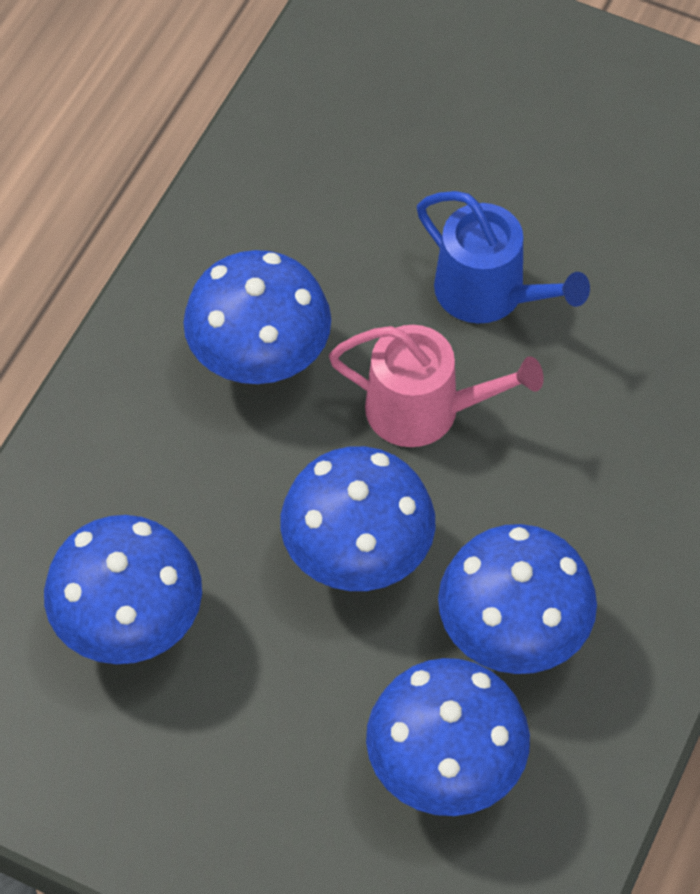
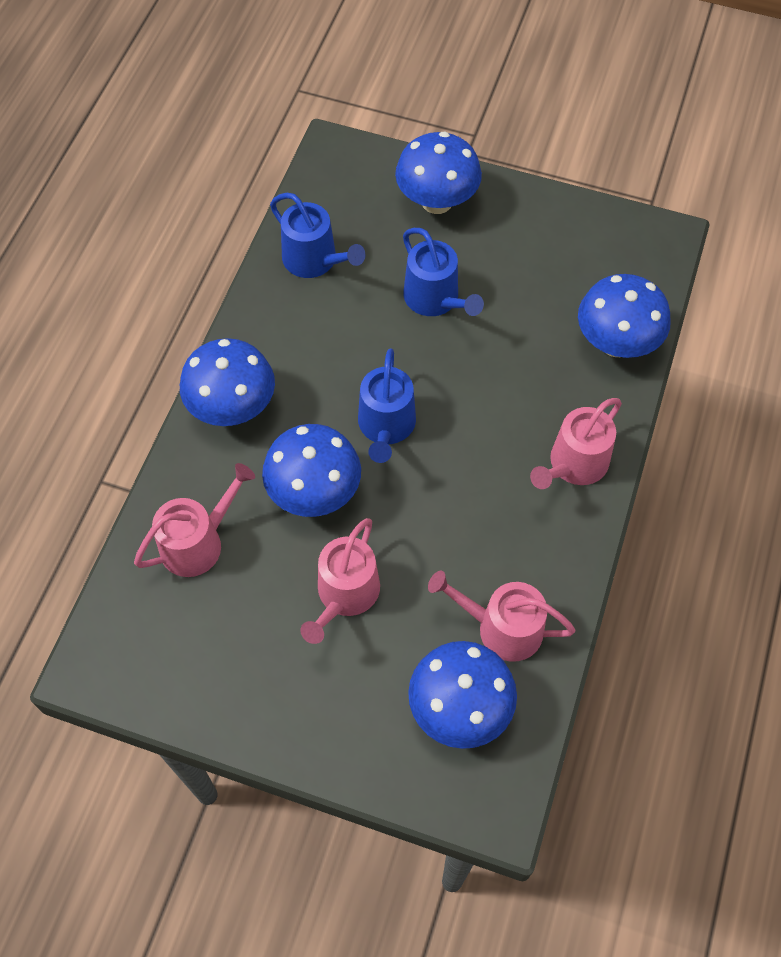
blue watering can: 1 -> 3
pink watering can: 1 -> 4

